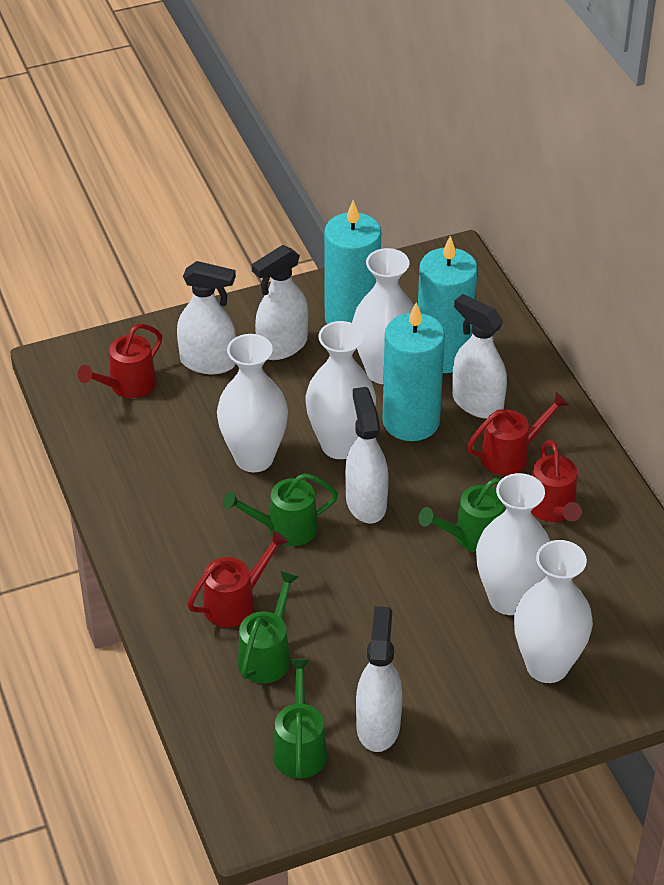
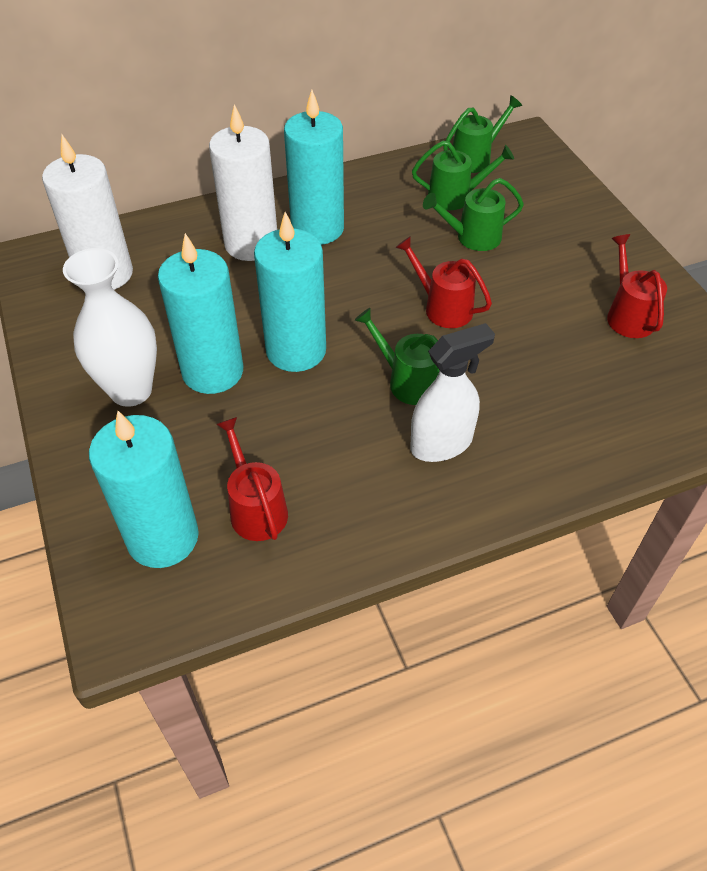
red watering can: 4 -> 3
turquoise candle: 3 -> 4
white candle: 0 -> 2
white spray bottle: 5 -> 1
white vase: 5 -> 1

